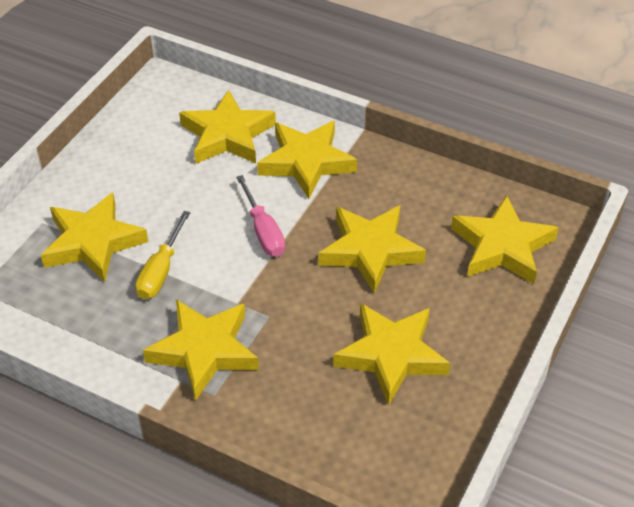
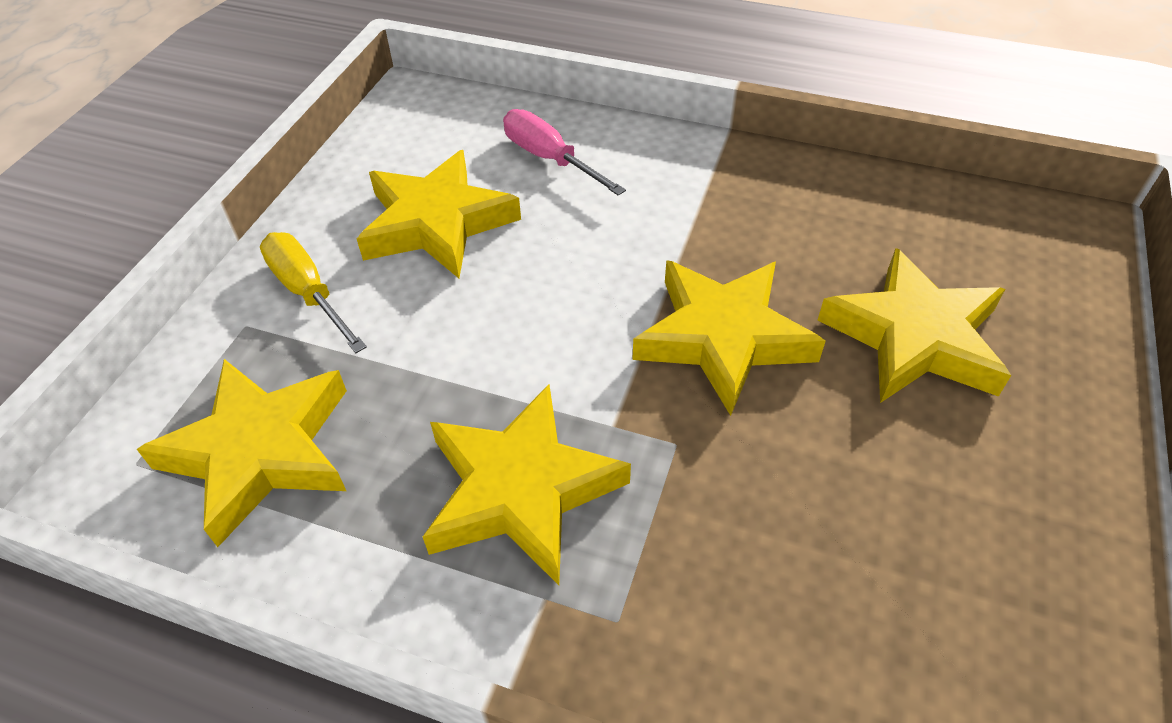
yellow star: 7 -> 5

